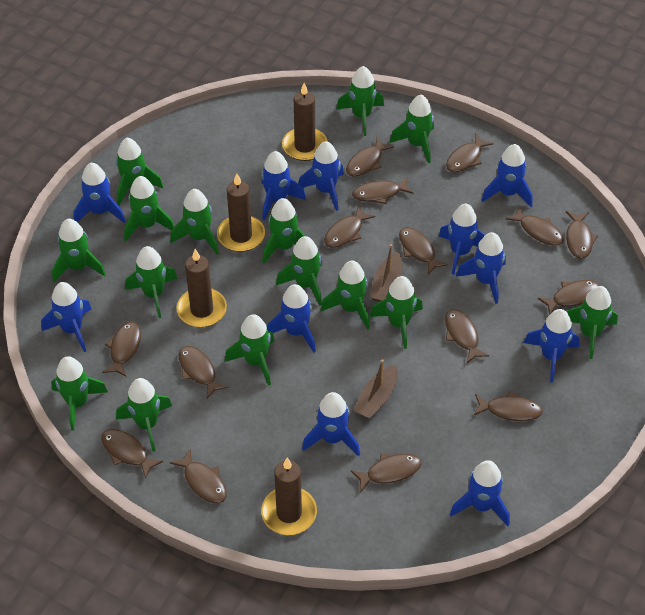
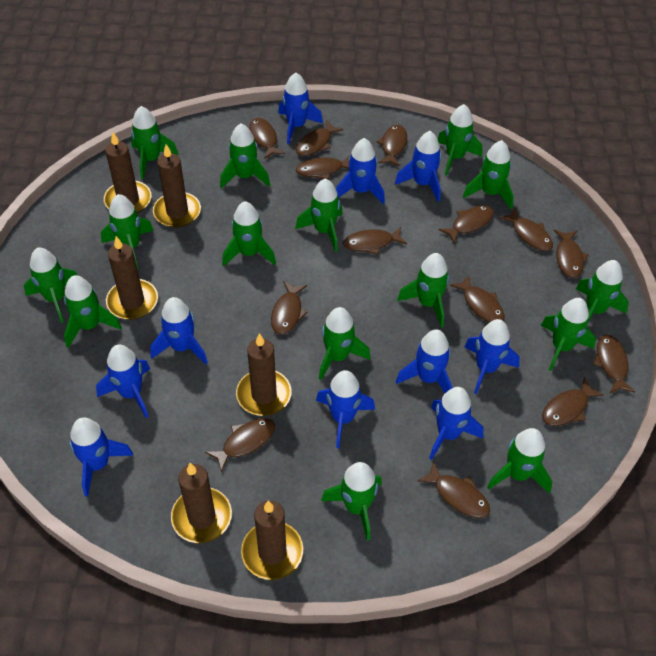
blue rocket: 11 -> 10
brown boat: 2 -> 0
brown candle: 4 -> 6
brown fish: 15 -> 14

